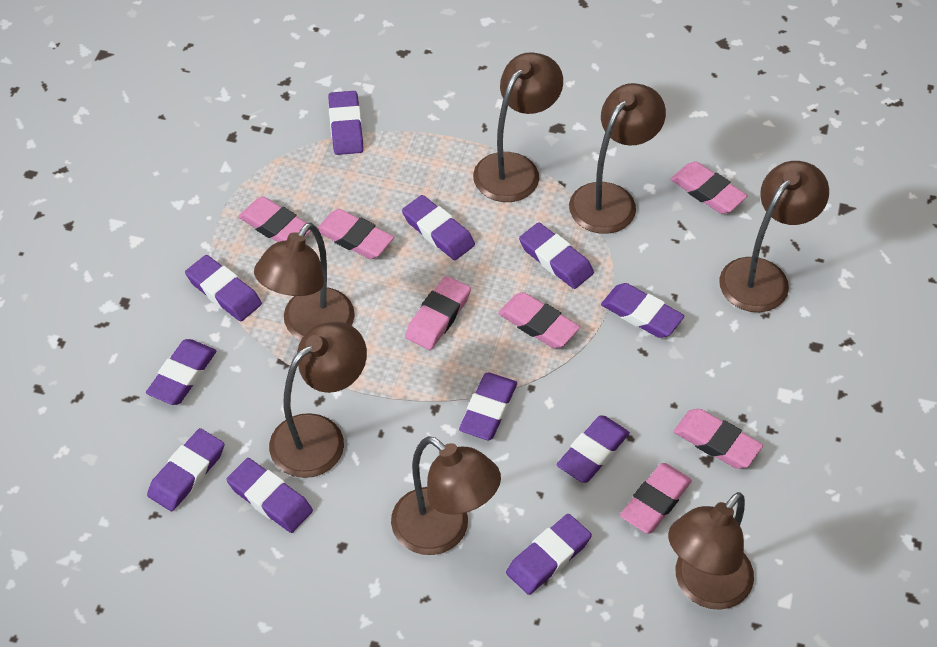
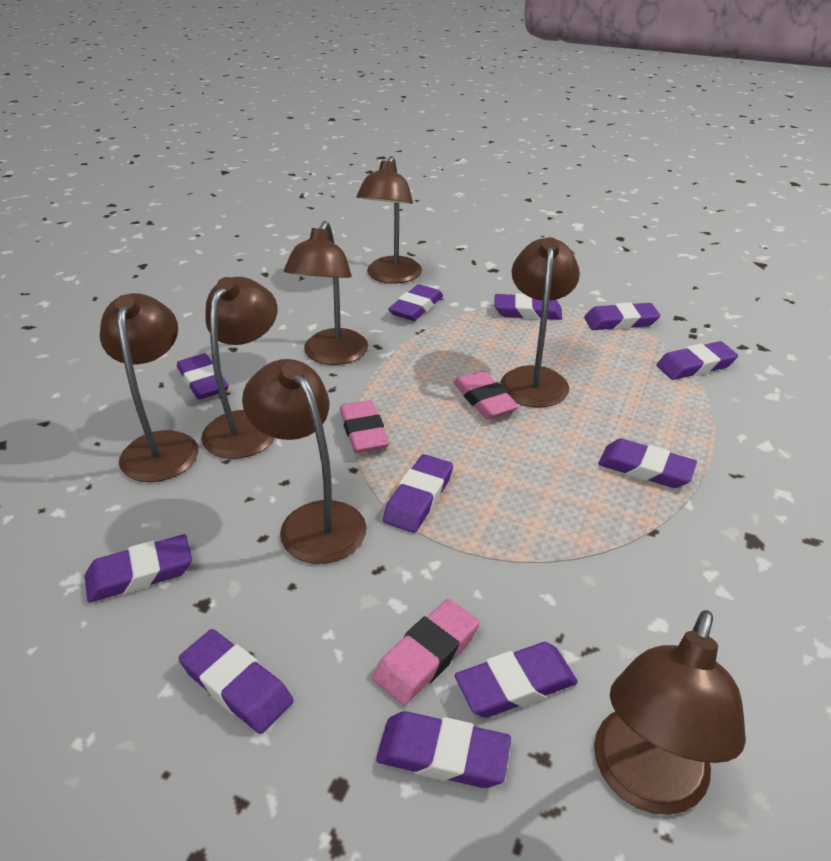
pink eraser: 7 -> 3

